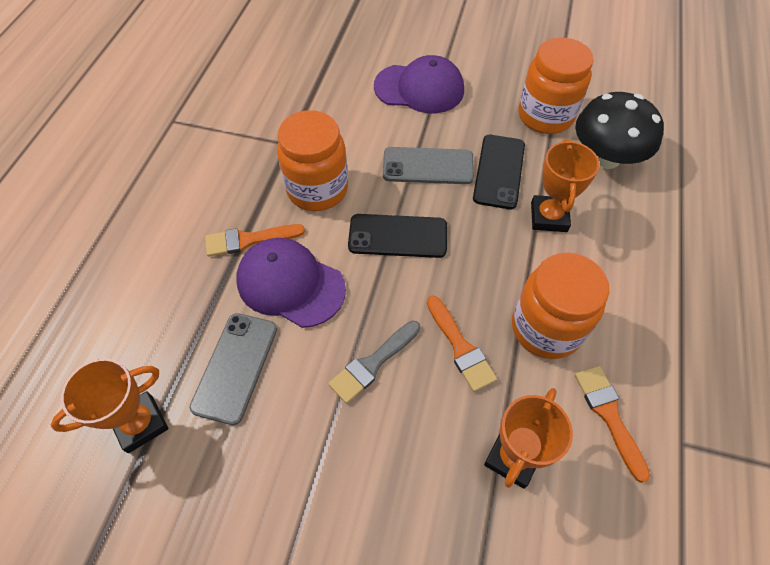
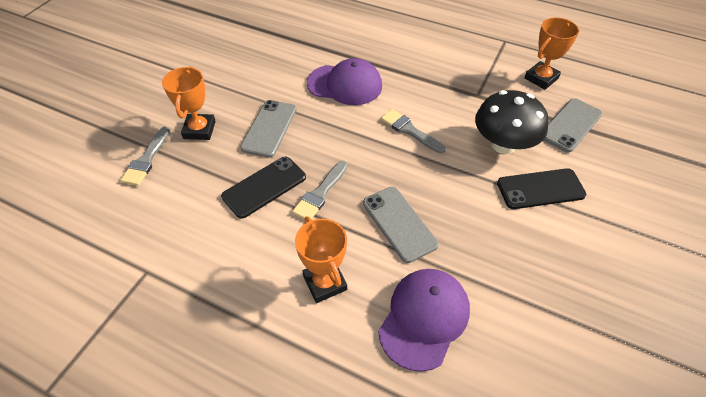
grey brush: 1 -> 3
grey phone: 2 -> 3
orange brush: 3 -> 0
orange jar: 3 -> 0

